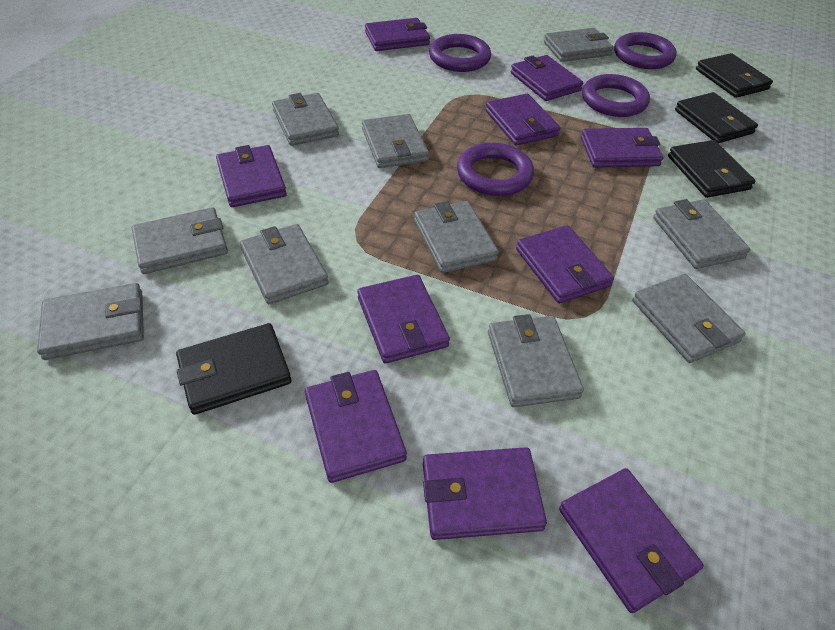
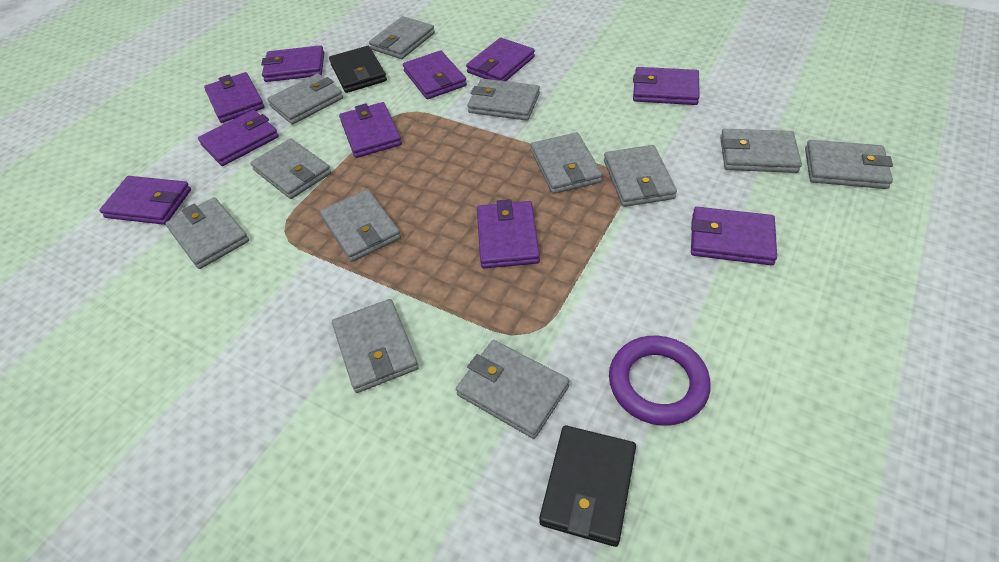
black wallet: 4 -> 2
grey wallet: 10 -> 12
purple ring: 4 -> 1

